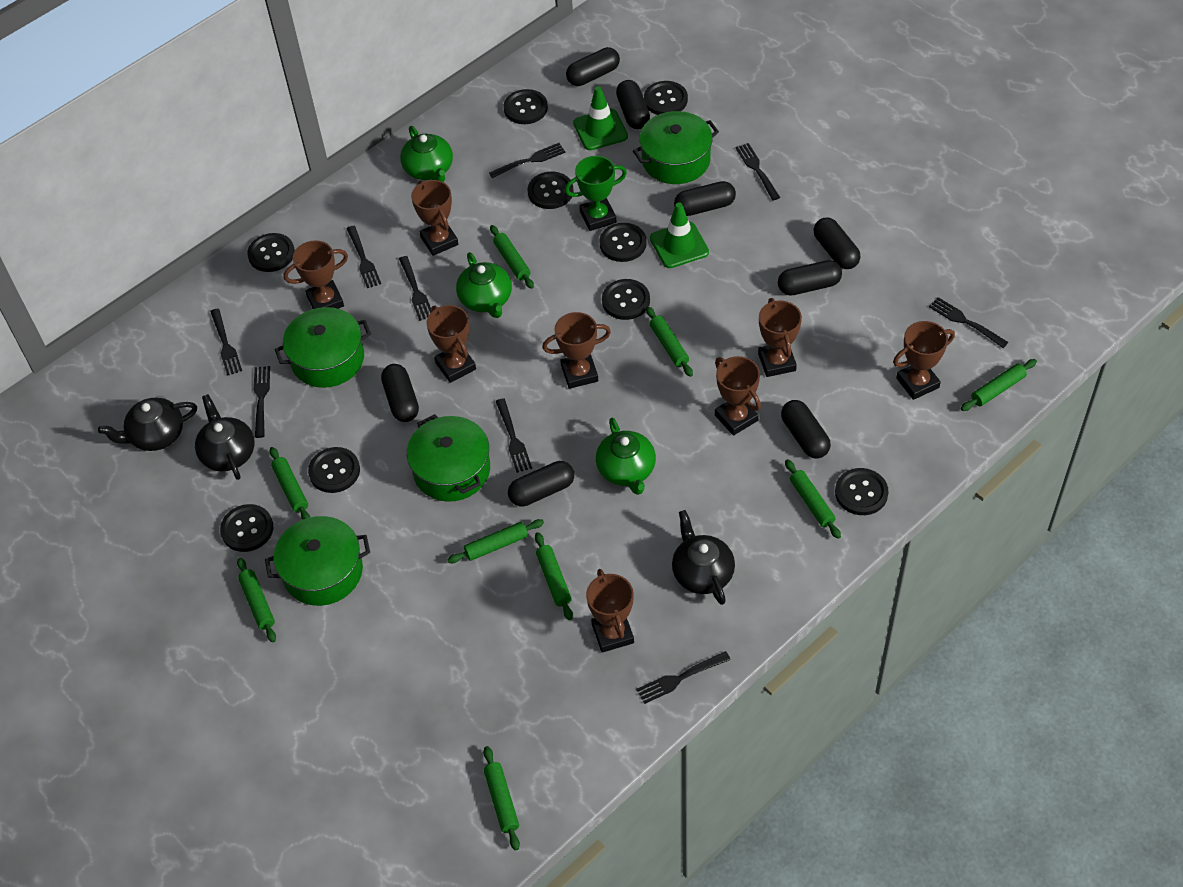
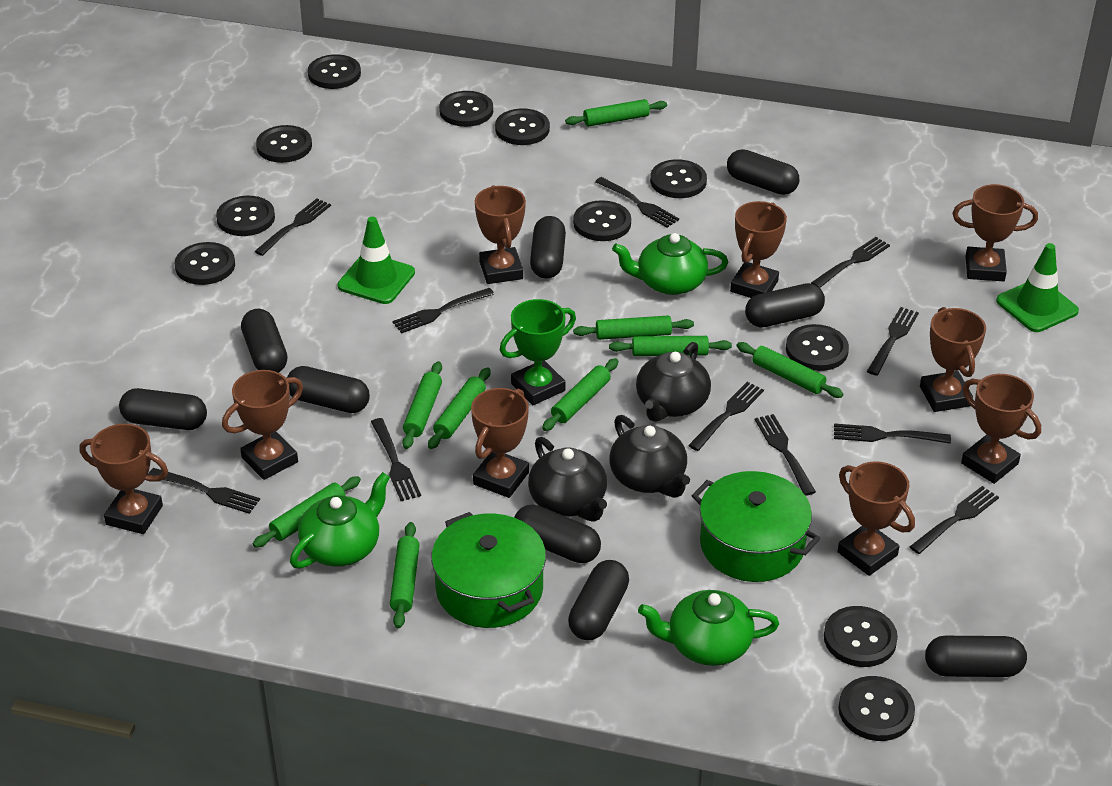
black button: 9 -> 11
black capsule: 8 -> 9
black fork: 9 -> 11
brown trophy: 8 -> 9
green pot: 4 -> 2

